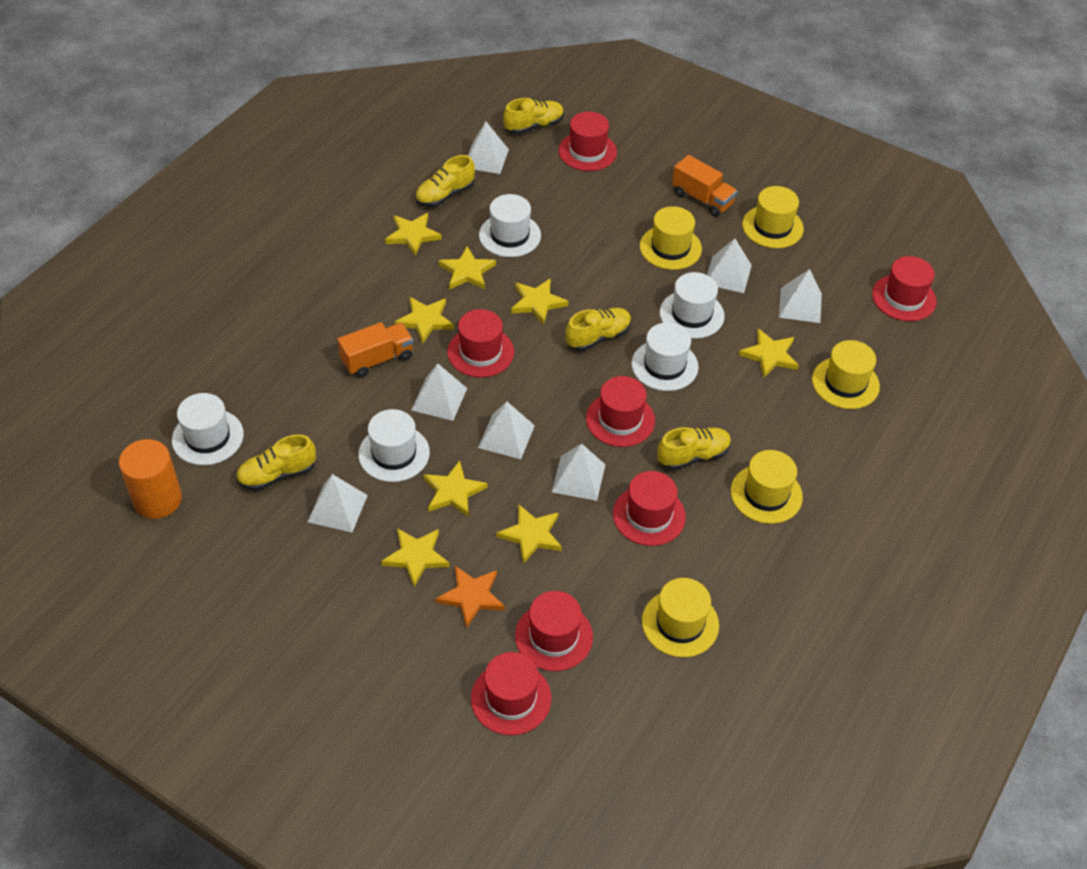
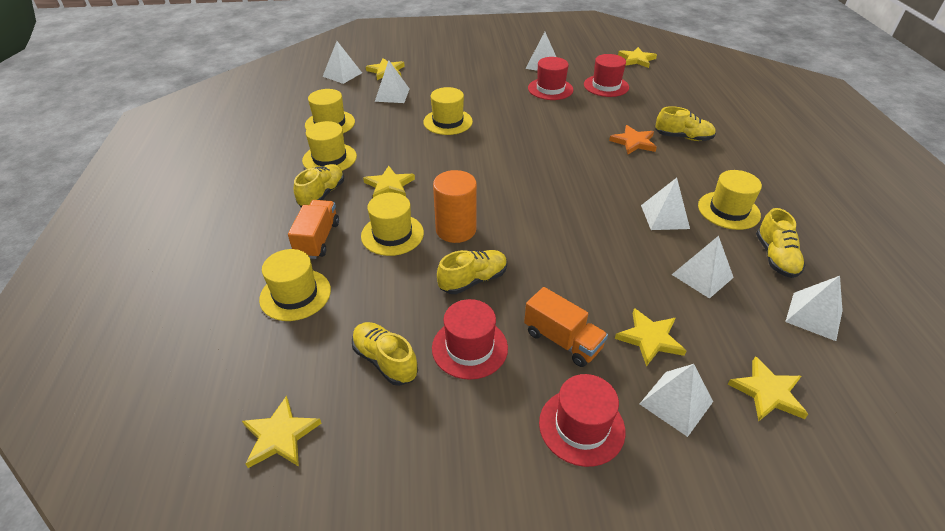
red hat: 7 -> 4
white hat: 5 -> 0
yellow hat: 5 -> 6
yellow star: 8 -> 6

